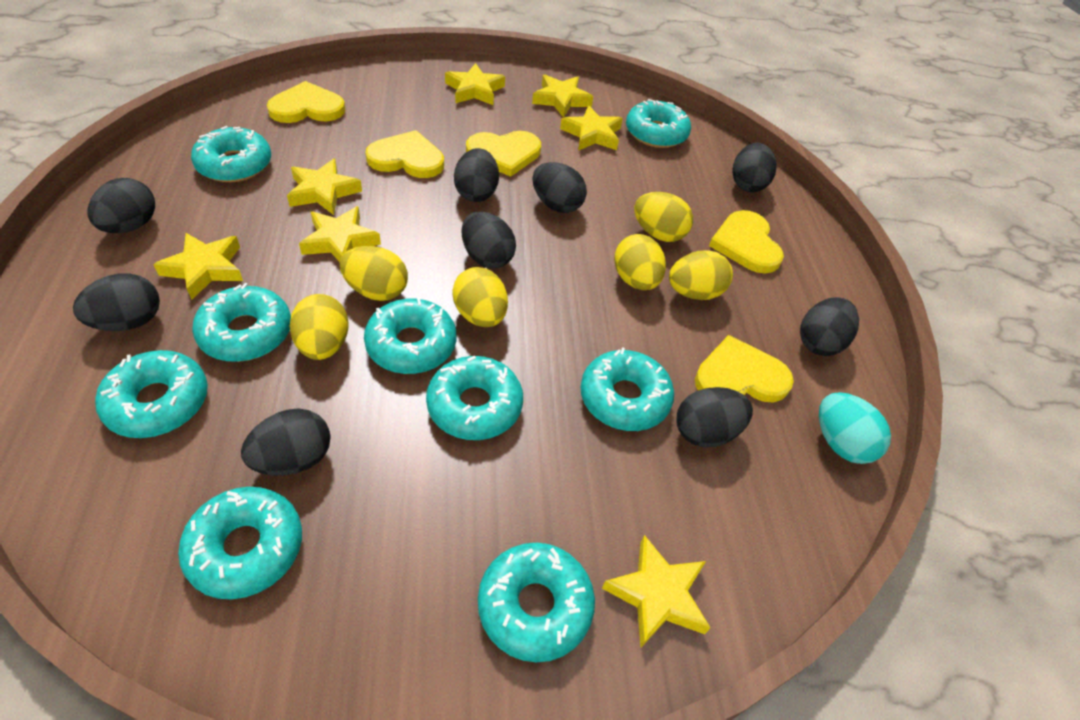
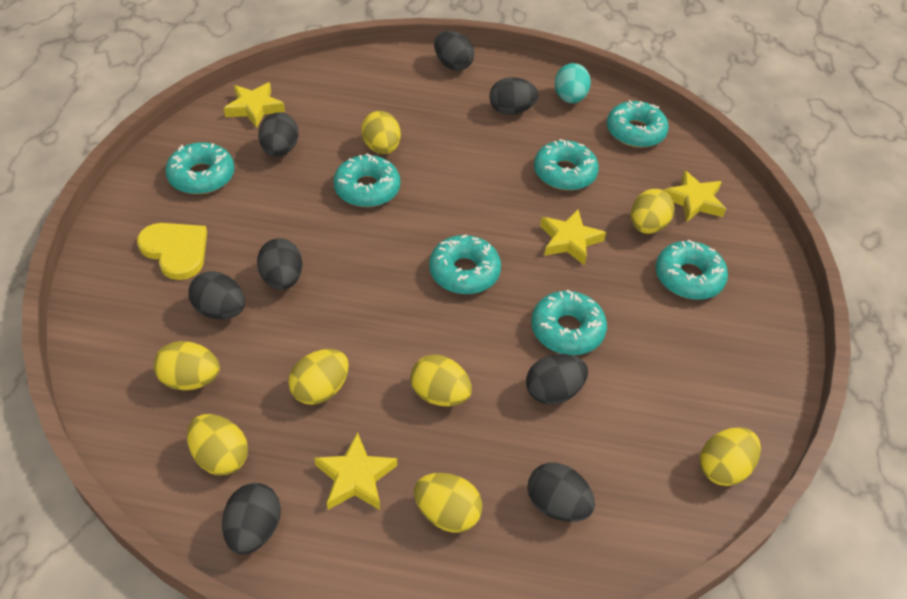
black egg: 9 -> 8
turquoise donut: 9 -> 7
yellow egg: 6 -> 8
yellow heart: 5 -> 1
yellow star: 7 -> 4

